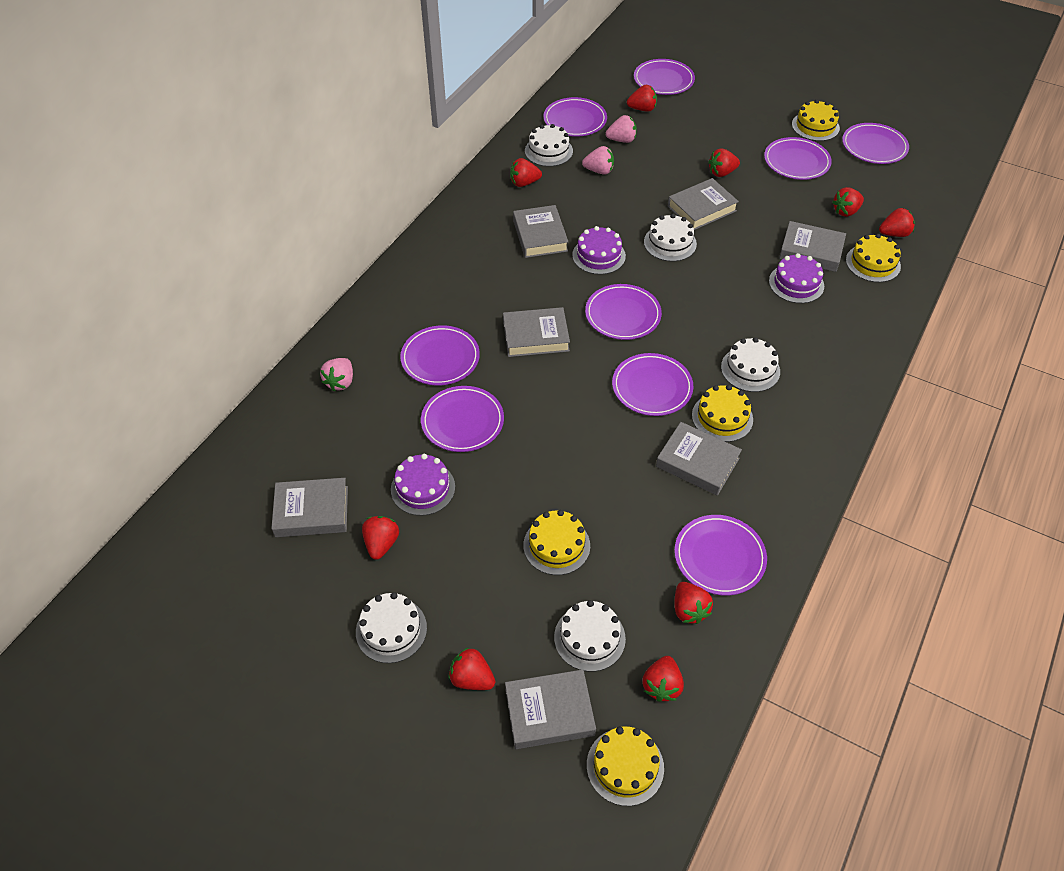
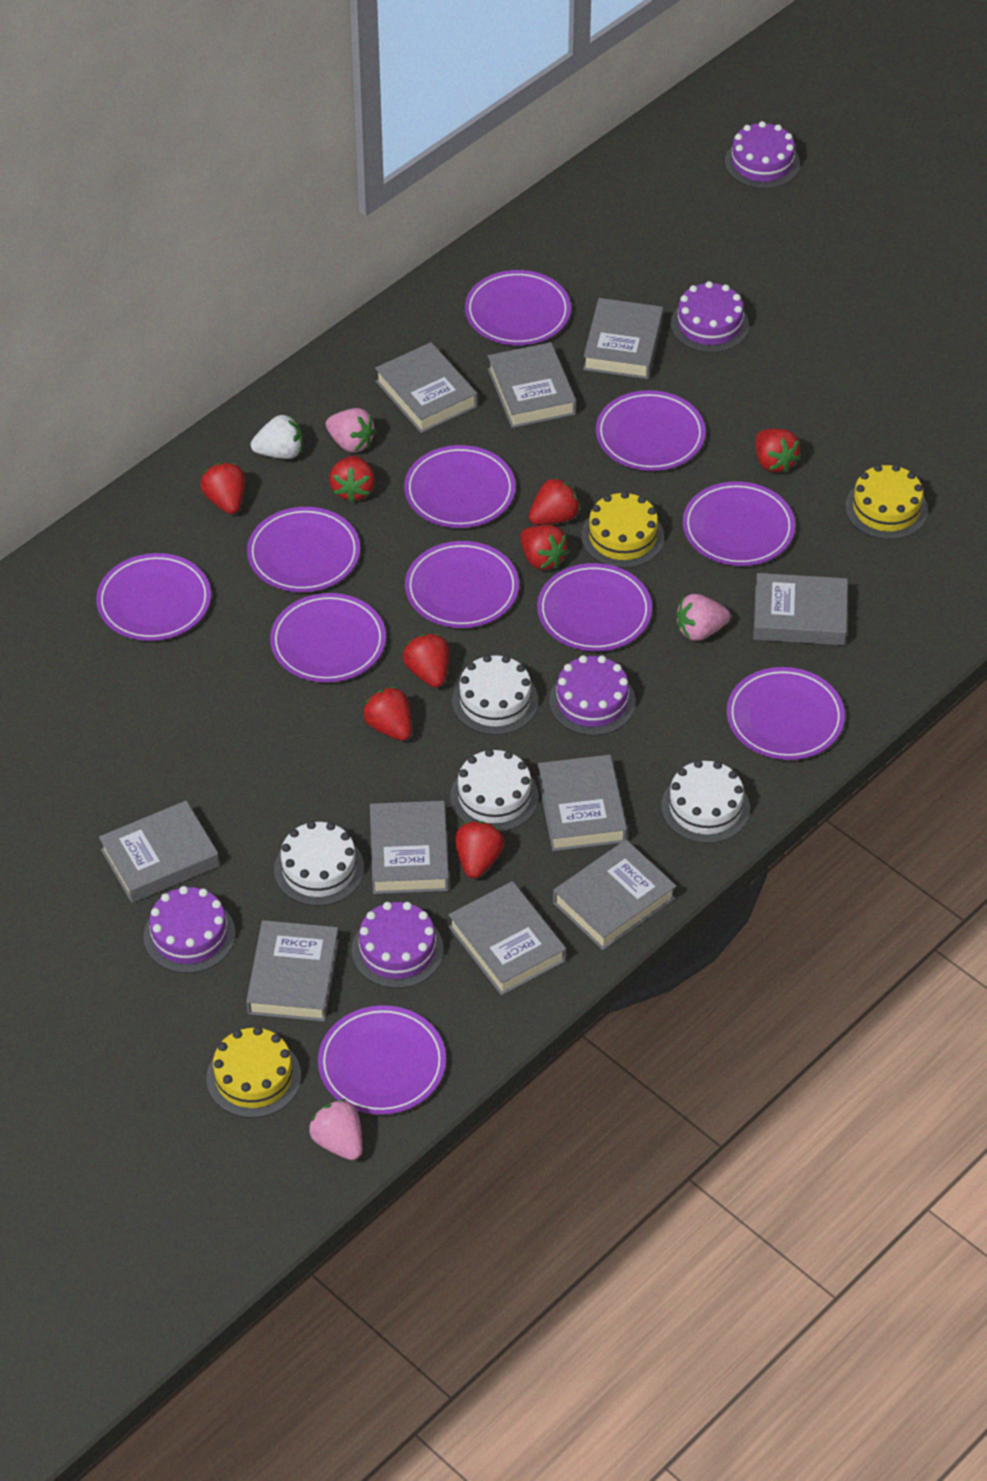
grey book: 7 -> 10
purple cake: 3 -> 5
purple plate: 9 -> 11
red strawberry: 9 -> 8
white cake: 5 -> 4
white strawberry: 0 -> 1
yellow cake: 5 -> 3

